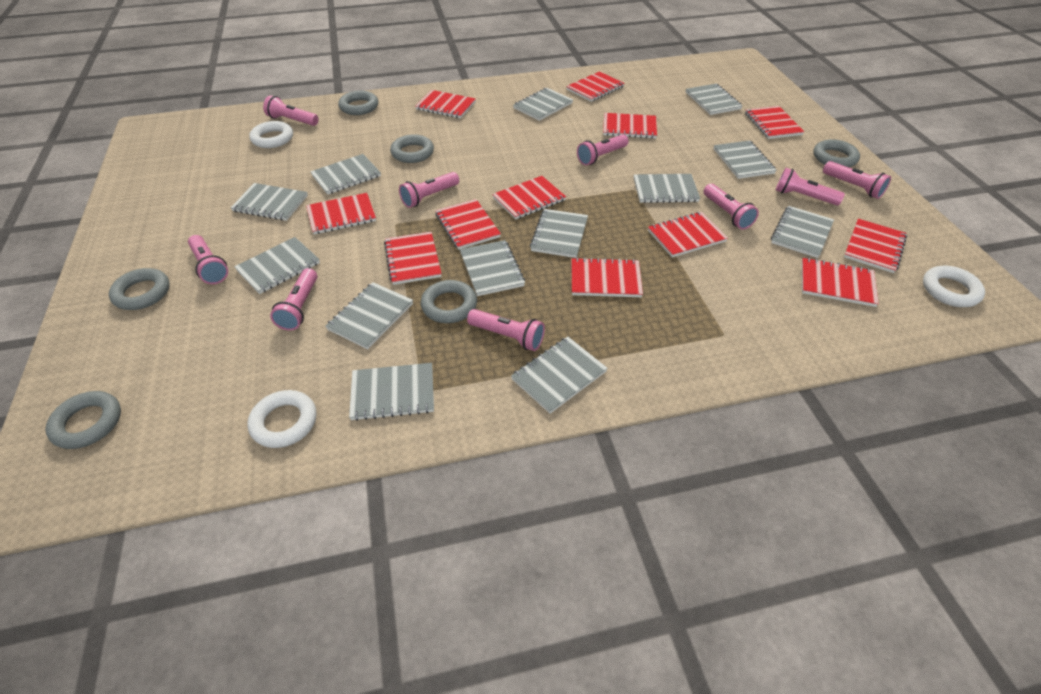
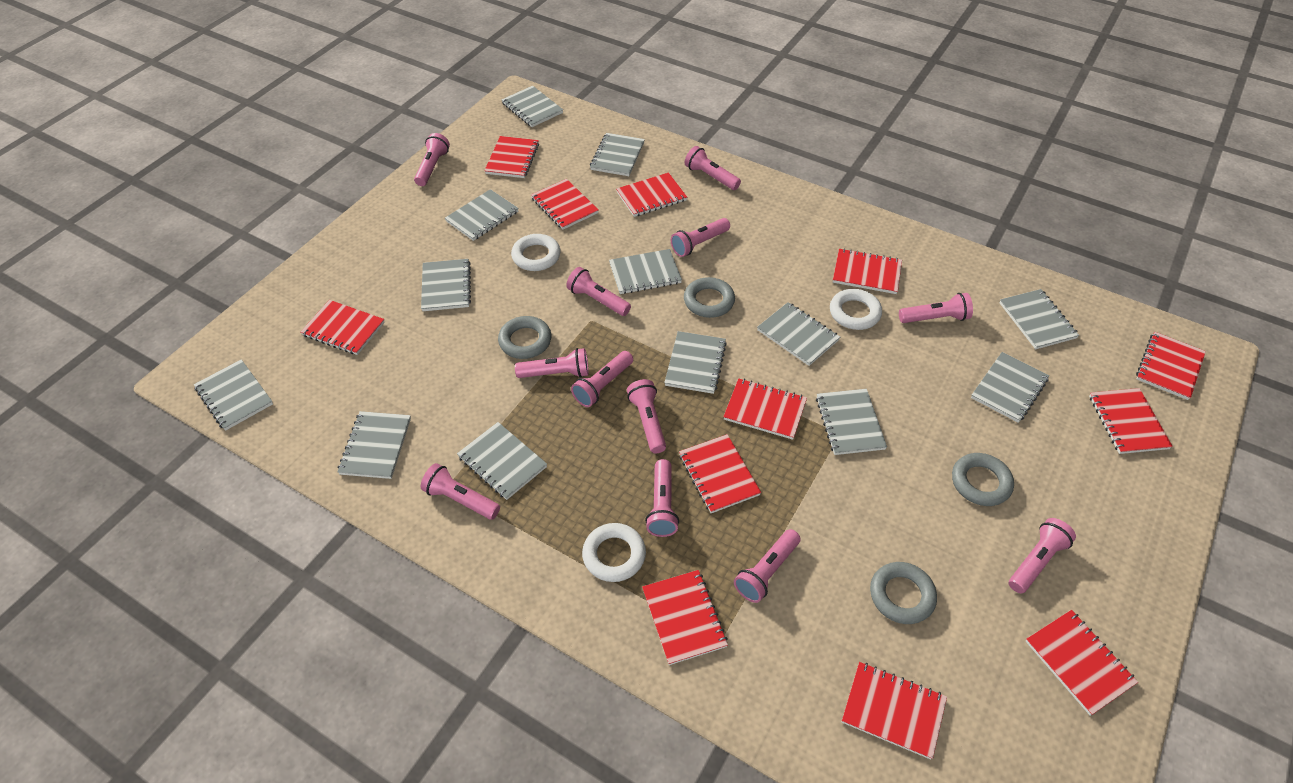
grey ring: 6 -> 4
pink flashlight: 9 -> 12

